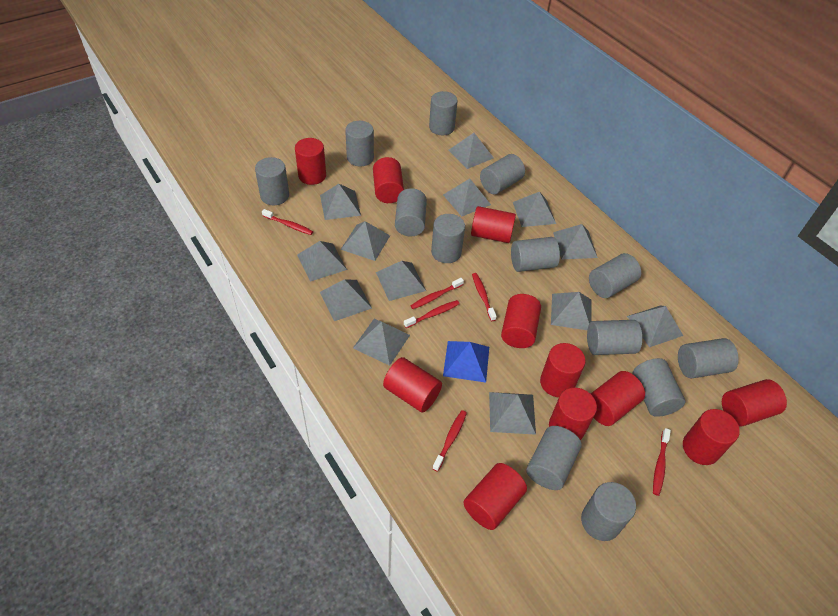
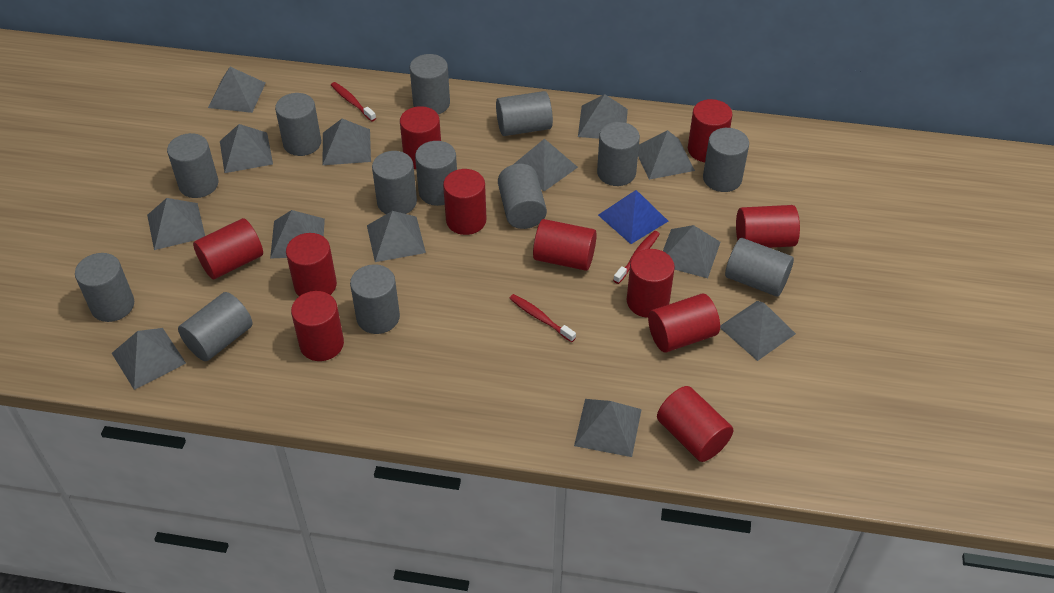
red toothbrush: 6 -> 3

